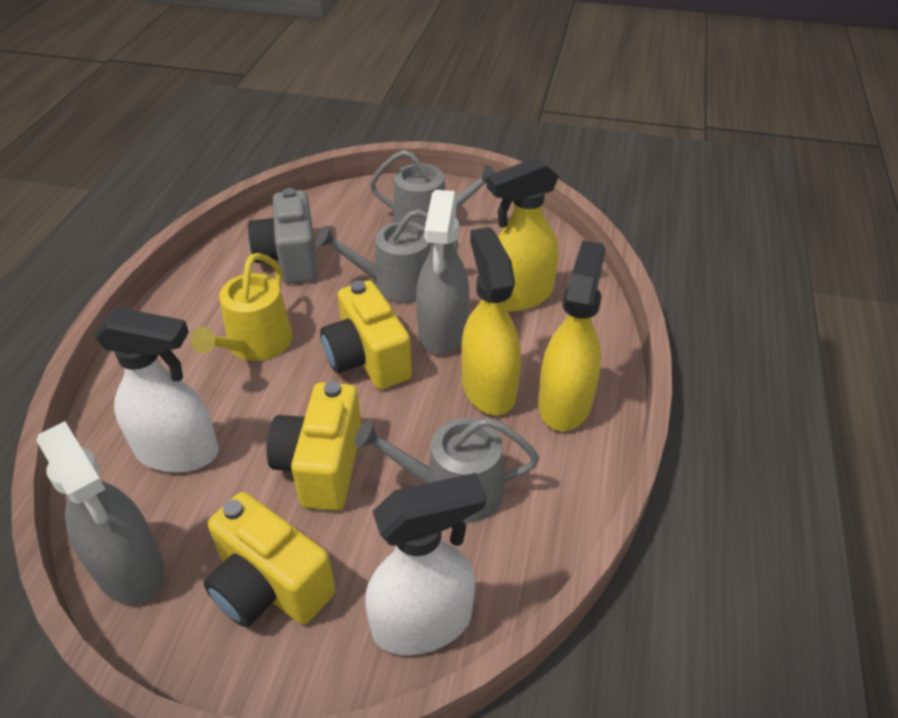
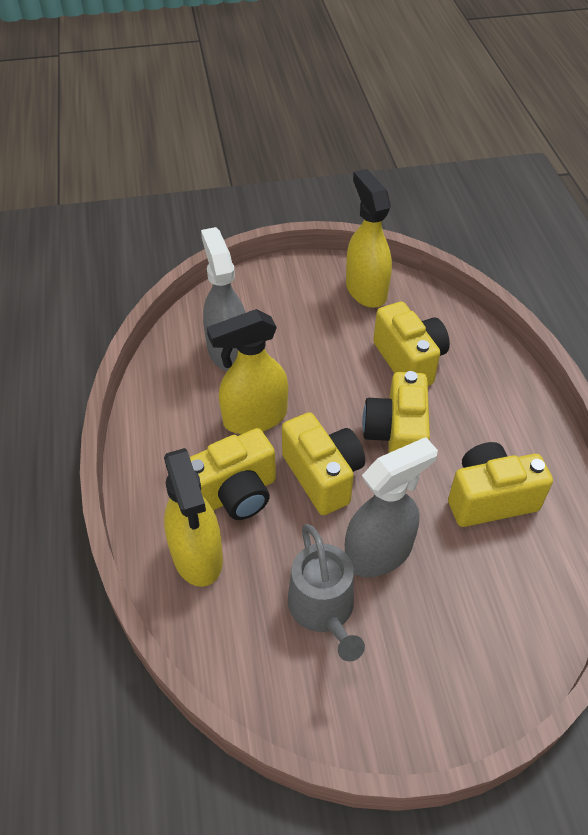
grey camera: 1 -> 0
grey watering can: 3 -> 1
white spray bottle: 2 -> 0
yellow camera: 3 -> 5
yellow watering can: 1 -> 0

